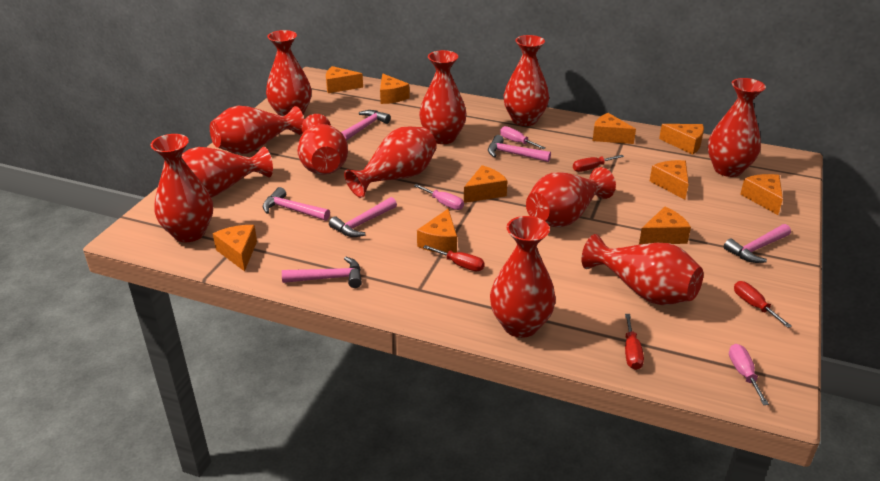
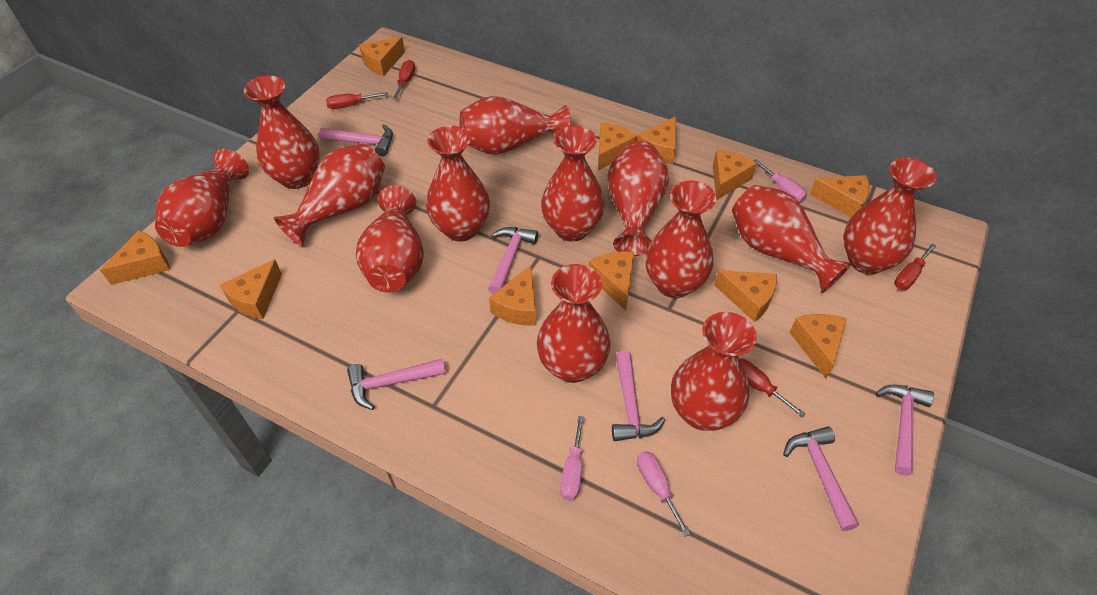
orange cheese: 10 -> 11
red vase: 12 -> 13

